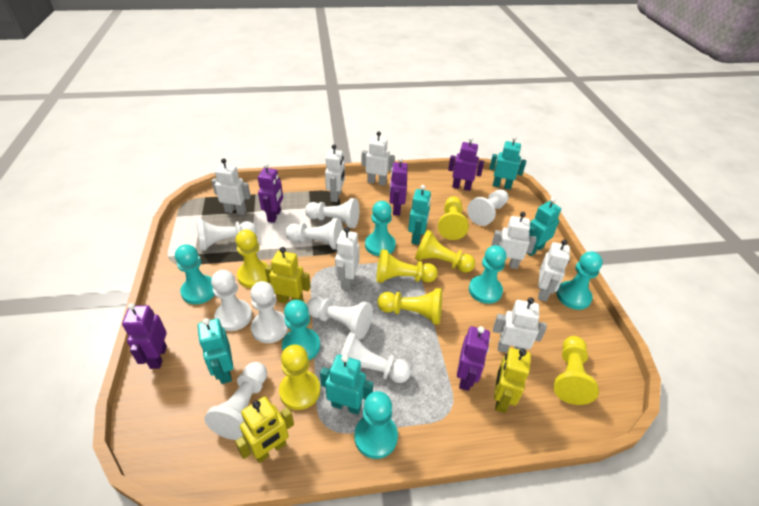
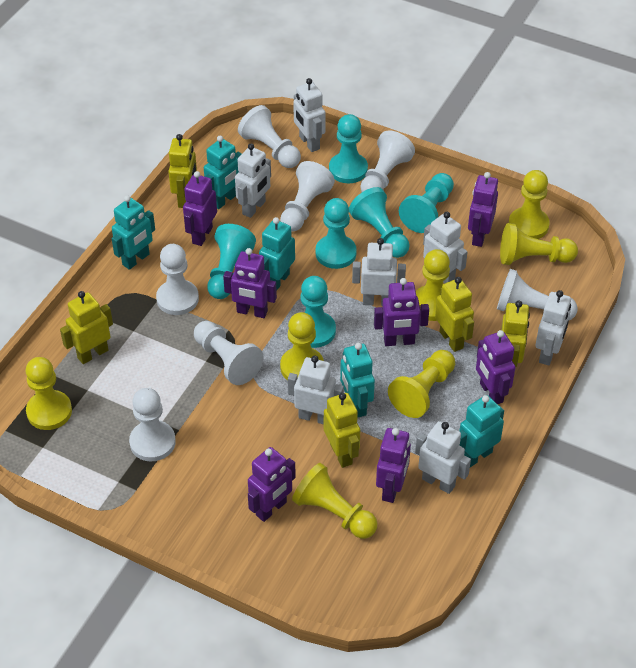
purple robot: 5 -> 7
white pawn: 9 -> 7
yellow robot: 3 -> 5

